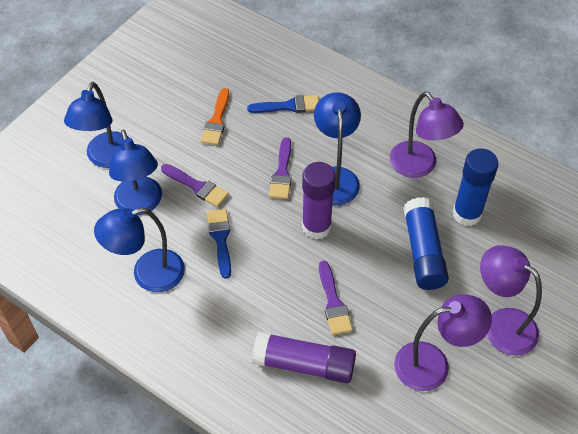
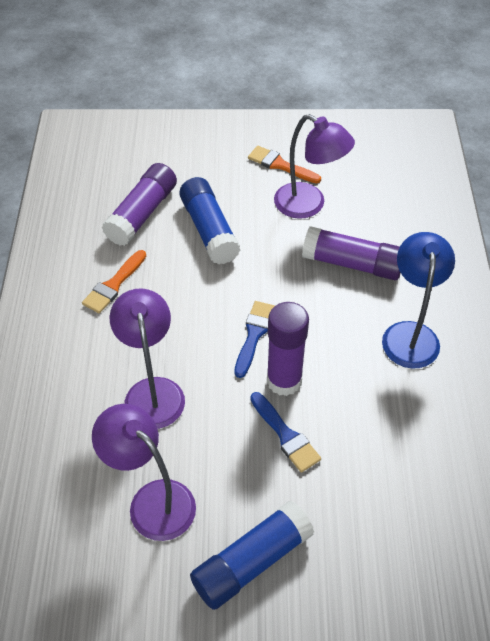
blue lamp: 4 -> 1
orange brush: 1 -> 2
purple brush: 3 -> 0
purple glue stick: 2 -> 3

